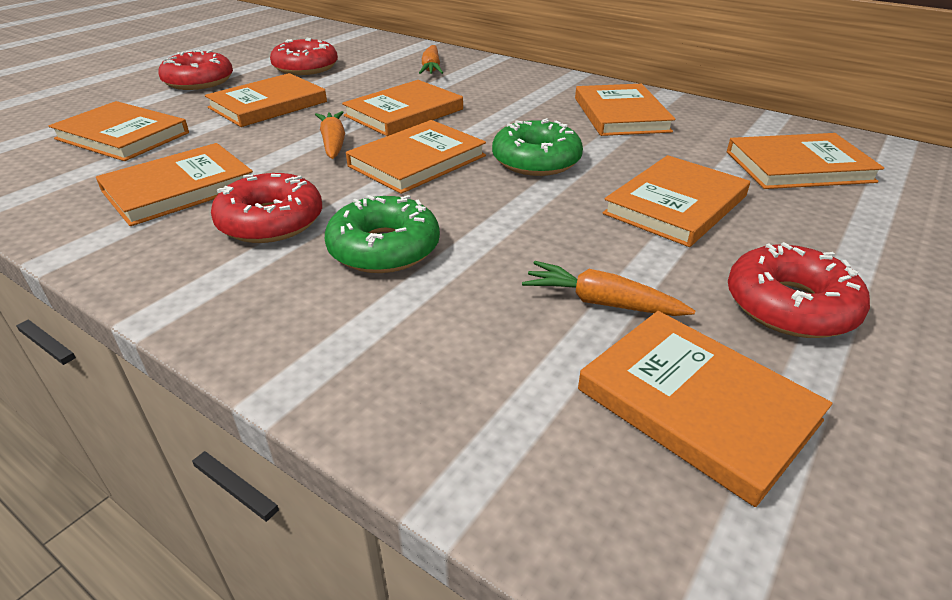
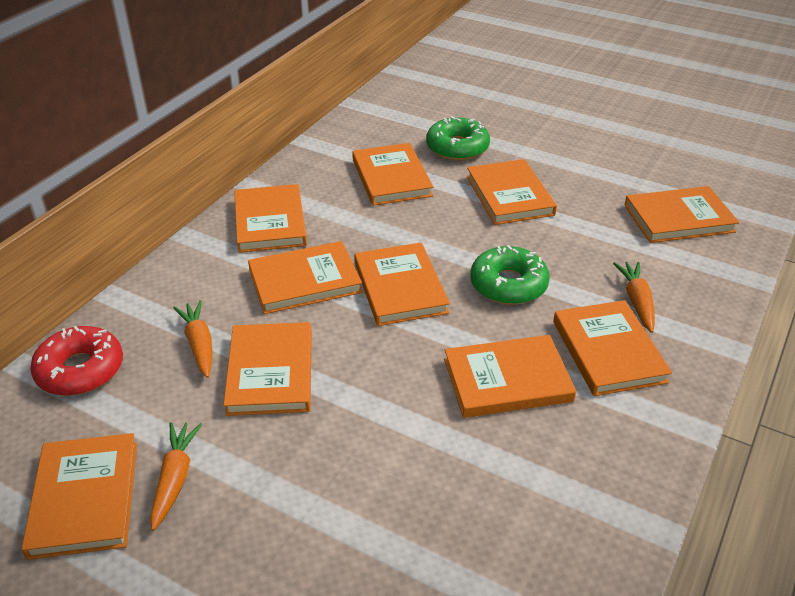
orange book: 9 -> 10
red donut: 4 -> 1

